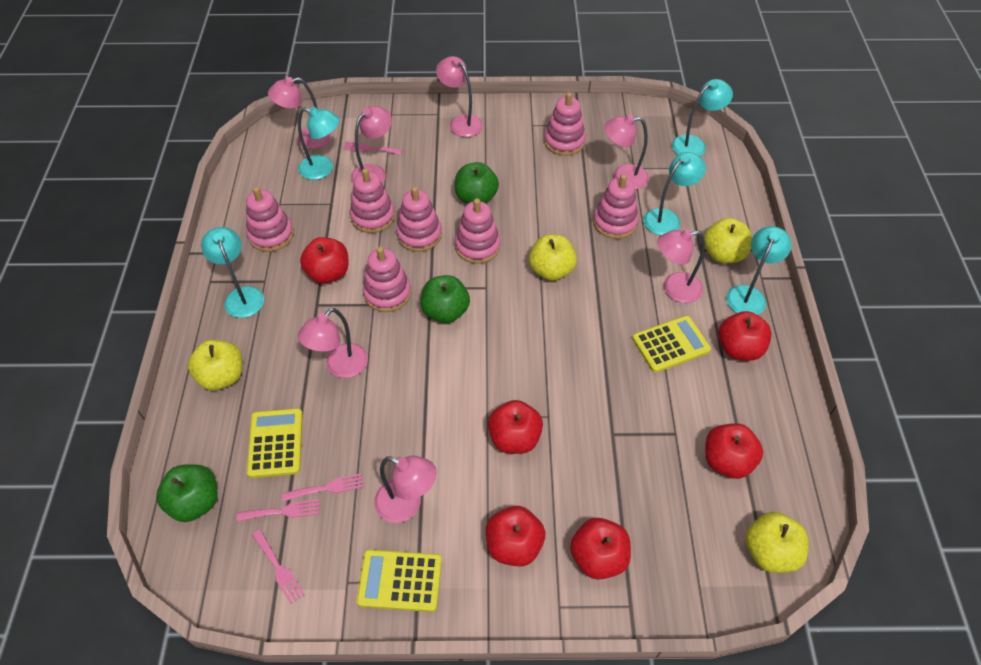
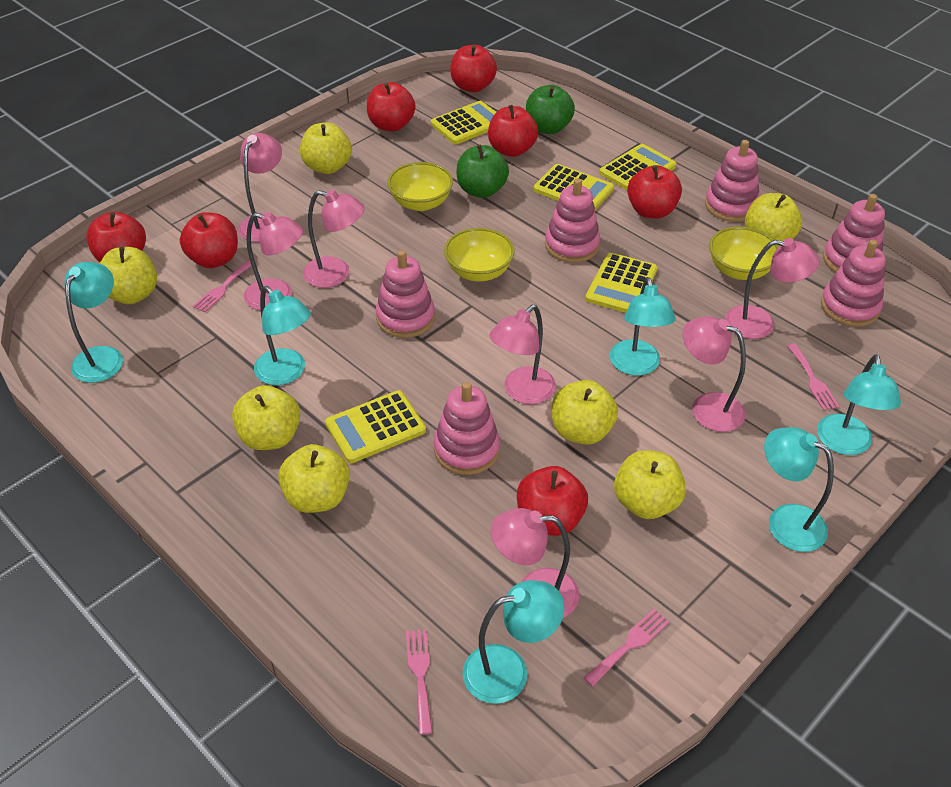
green apple: 3 -> 2
pink stacking toy: 7 -> 6
red apple: 6 -> 7
turquoise lamp: 5 -> 6
yellow apple: 4 -> 7
yellow bowl: 0 -> 3
yellow calculator: 3 -> 5

